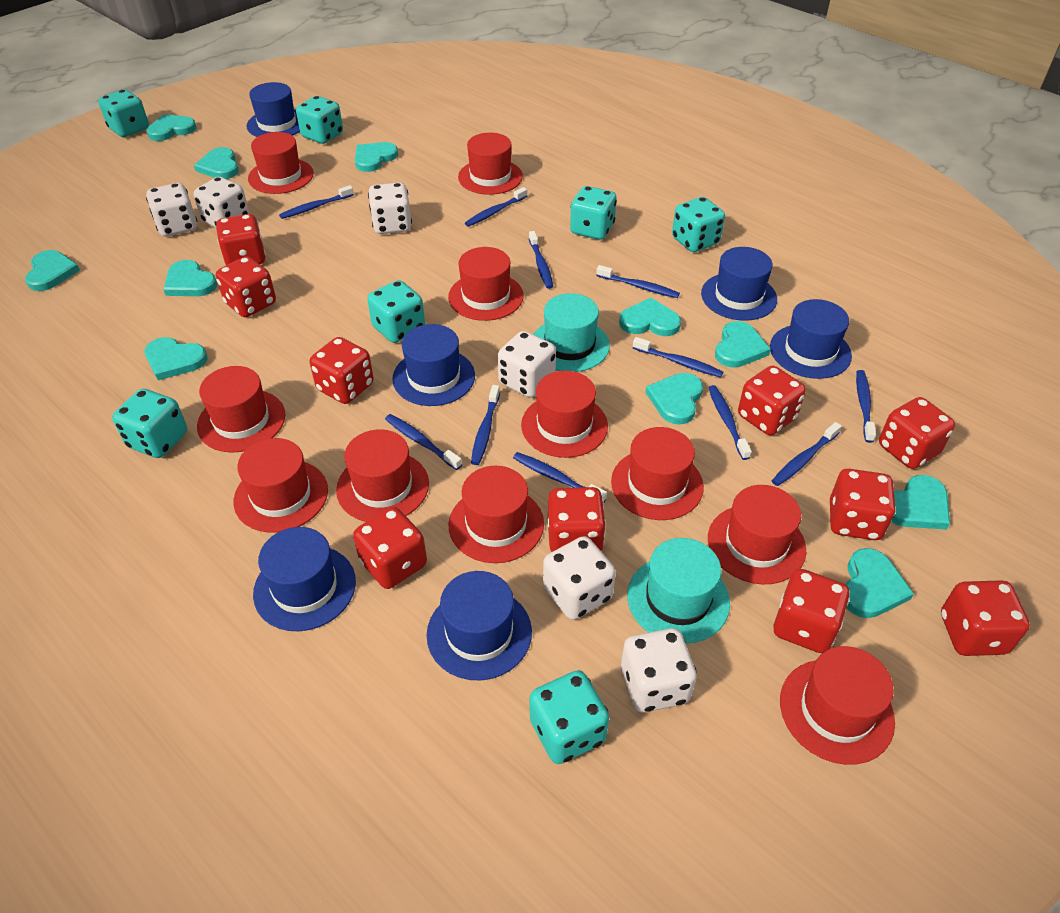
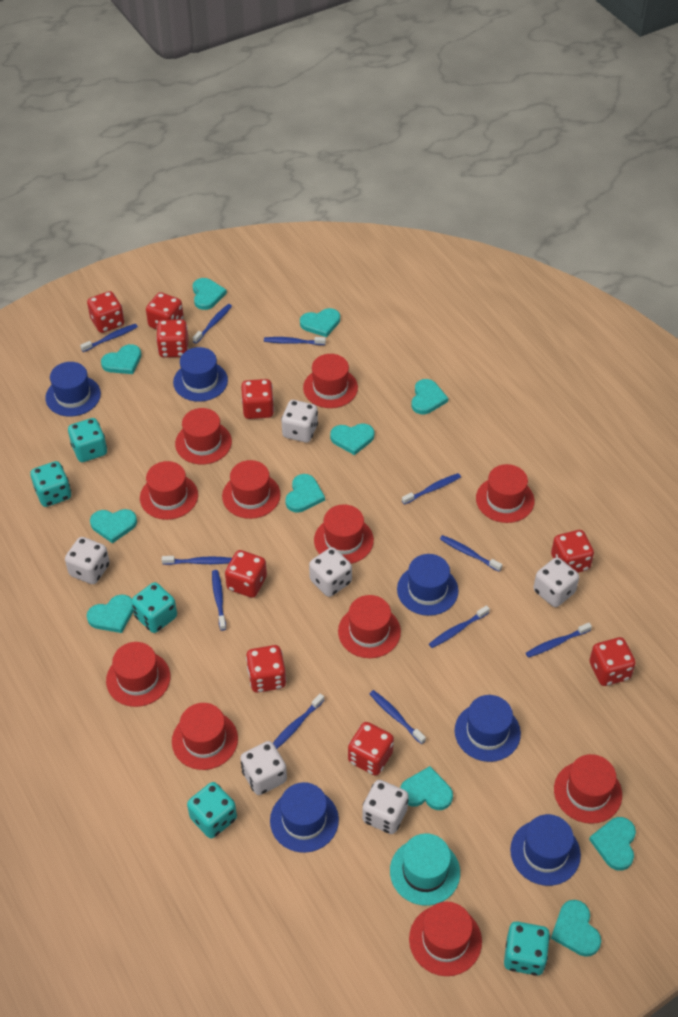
red dice: 10 -> 9
turquoise dice: 7 -> 5
turquoise hat: 2 -> 1

